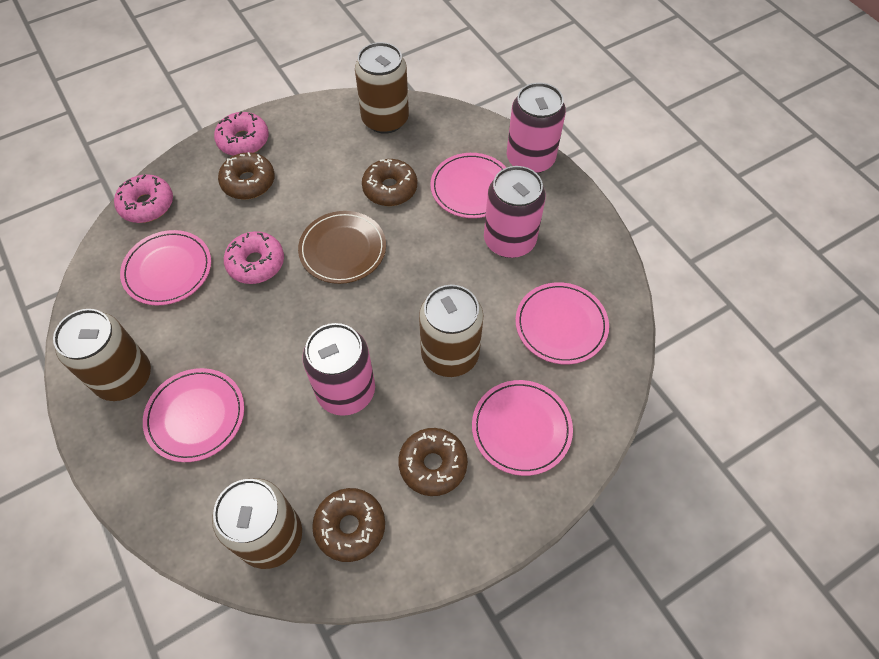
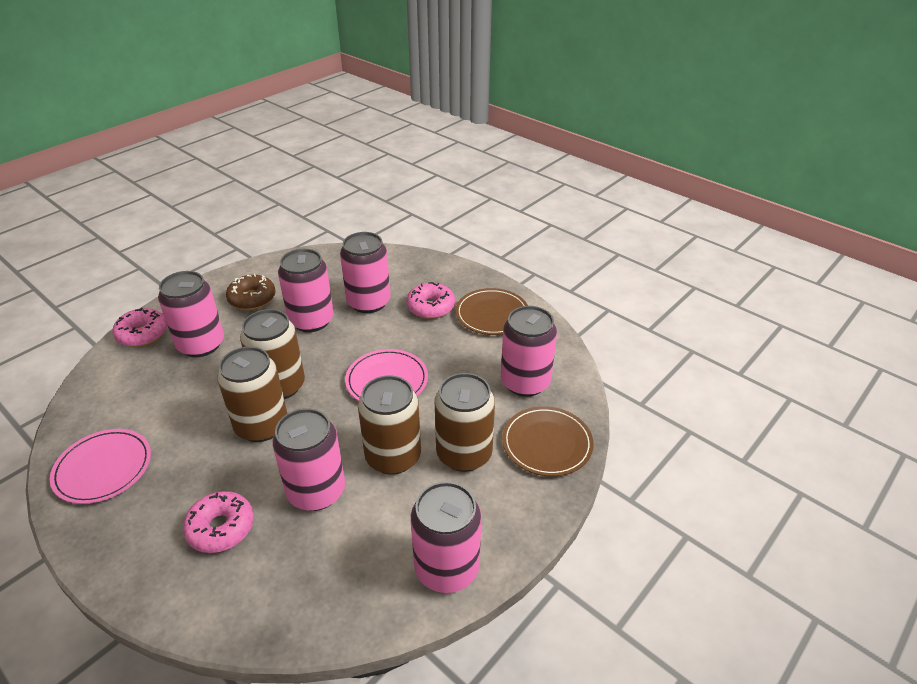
brown donut: 4 -> 1
brown plate: 1 -> 2
pink can: 3 -> 6
pink plate: 5 -> 2

